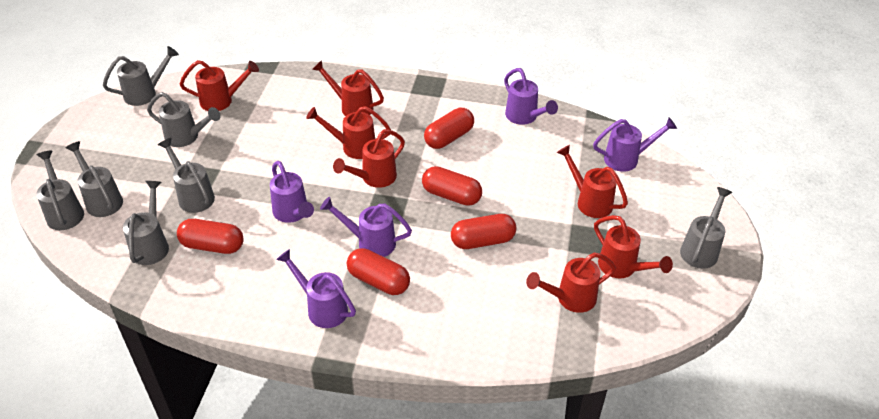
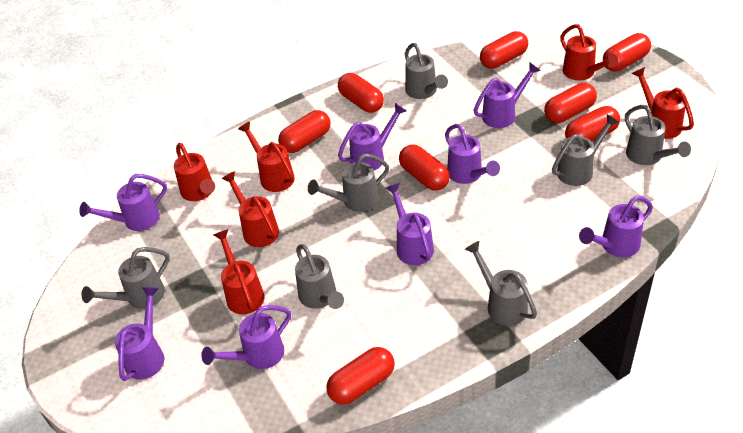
purple watering can: 5 -> 8
red capsule: 5 -> 8
red watering can: 7 -> 6

